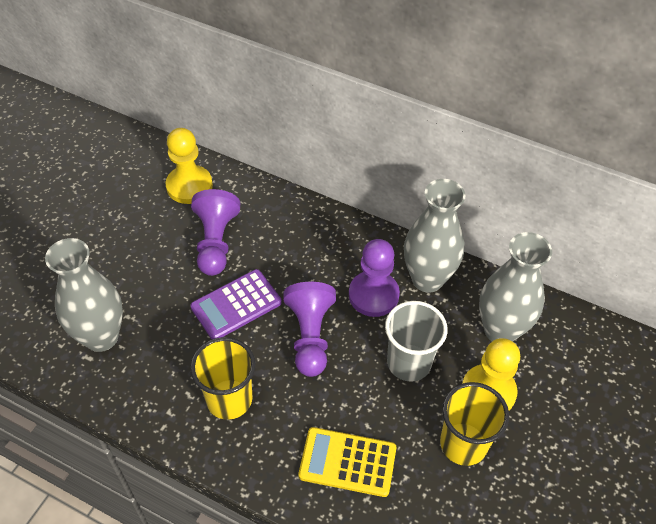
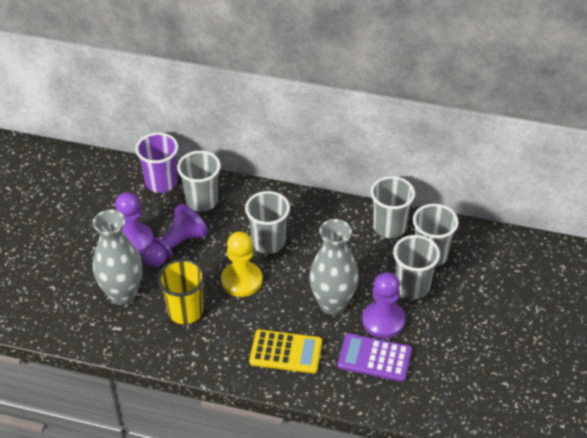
grey cup: 1 -> 5
grey vase: 3 -> 2
purple cup: 0 -> 1
yellow cup: 2 -> 1
yellow pawn: 2 -> 1

